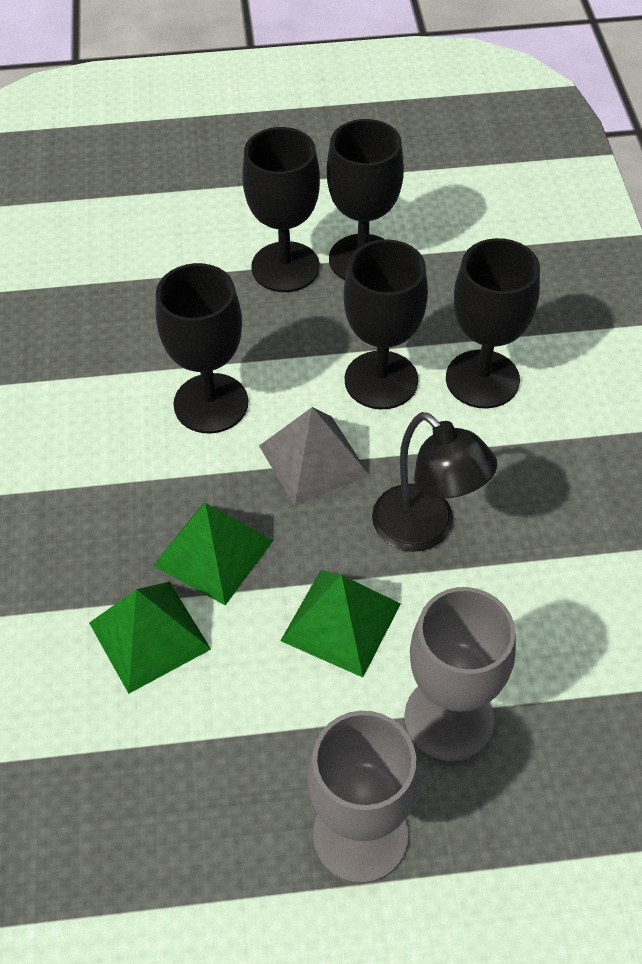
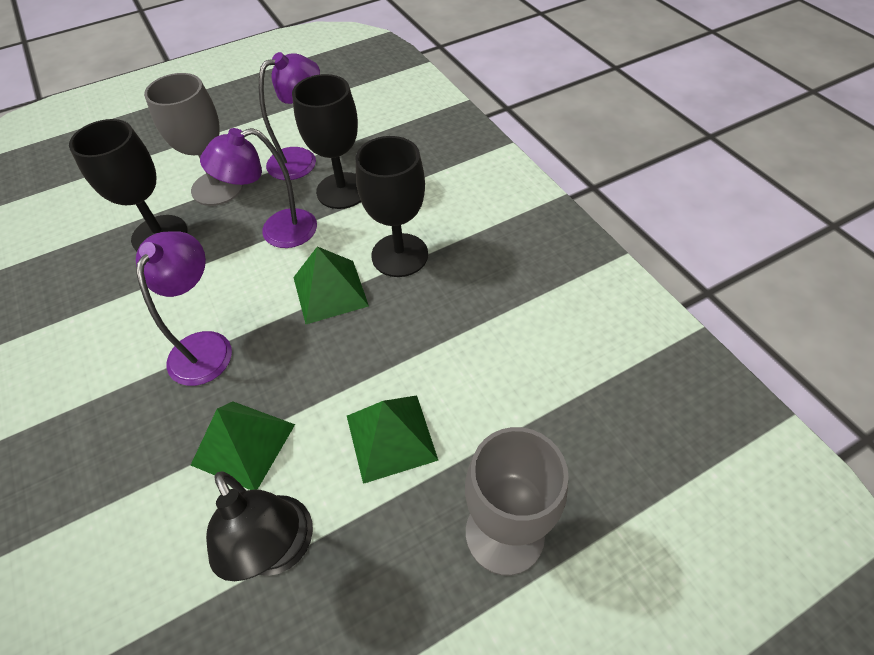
black goblet: 5 -> 3
grey pyramid: 1 -> 0
purple lamp: 0 -> 3

